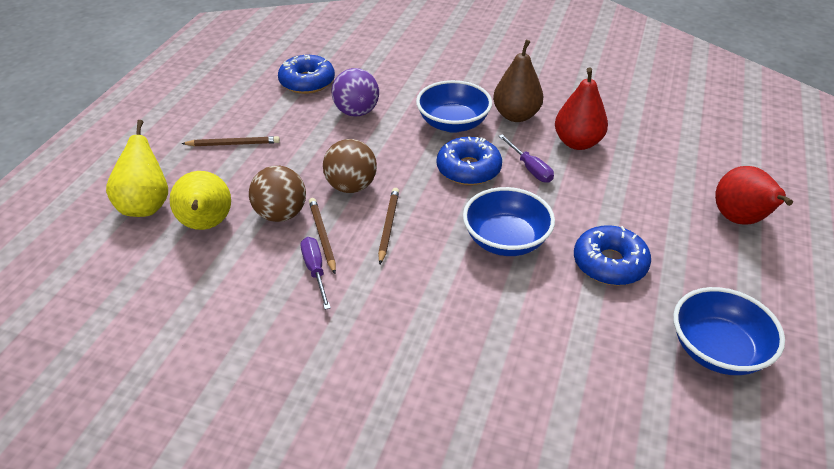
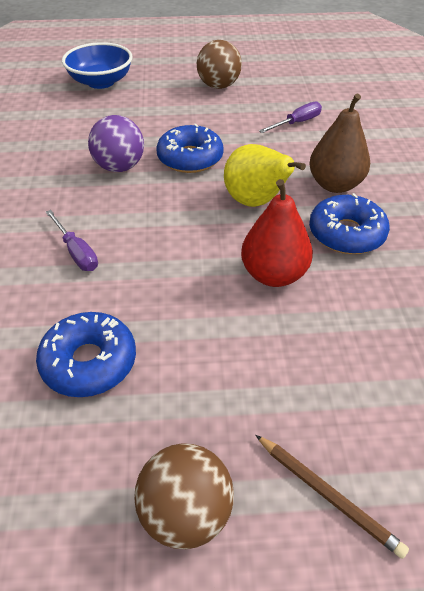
blue bowl: 3 -> 1
brown pencil: 3 -> 1
red pear: 2 -> 1
yellow pear: 2 -> 1

